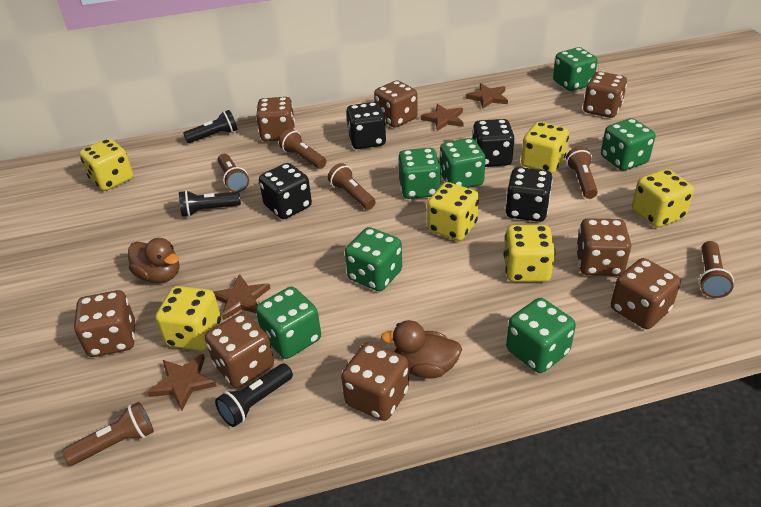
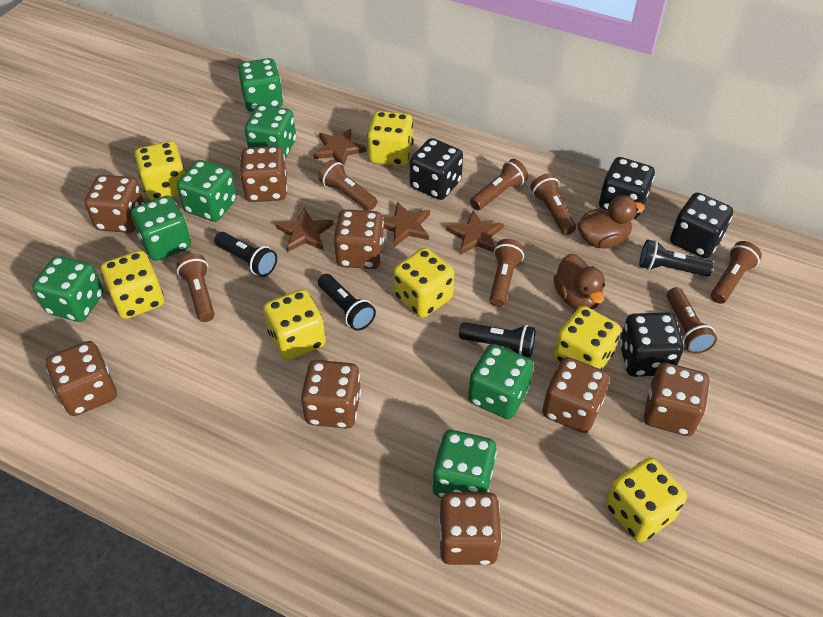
black flashlight: 3 -> 4
brown flashlight: 6 -> 7
yellow dice: 6 -> 7

